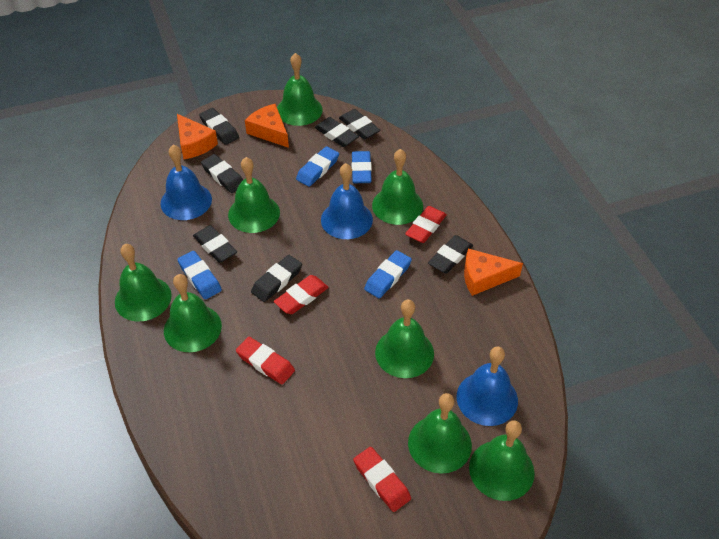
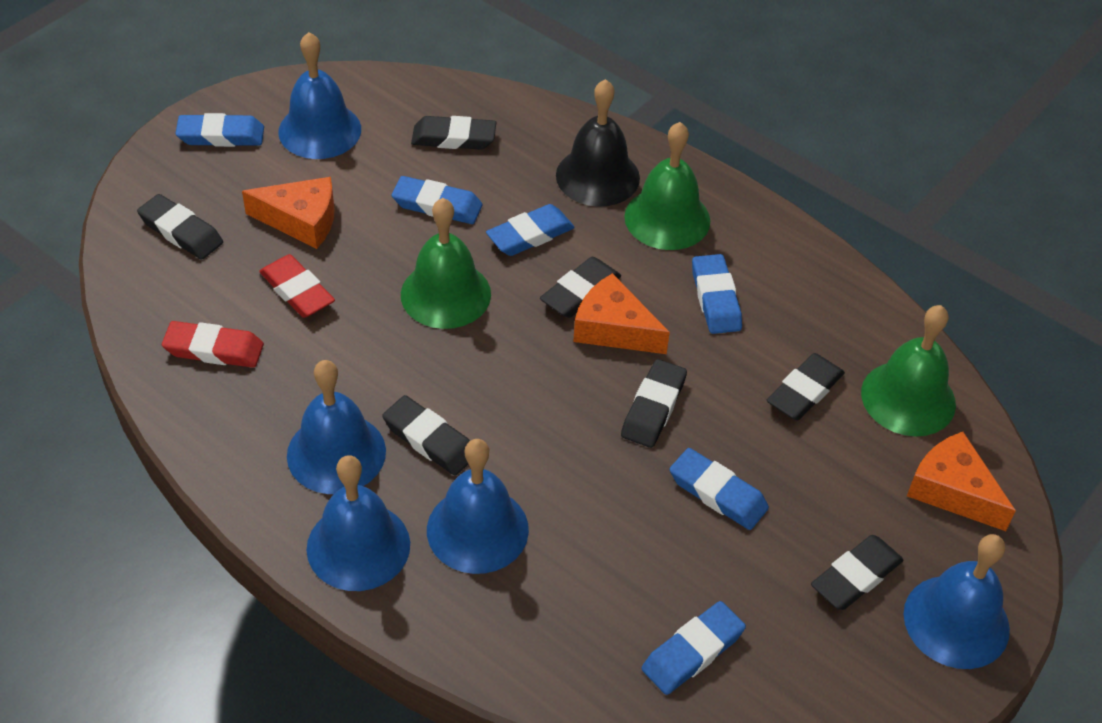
black bell: 0 -> 1
blue bell: 3 -> 5
blue eraser: 4 -> 6
green bell: 8 -> 3
red eraser: 4 -> 2

